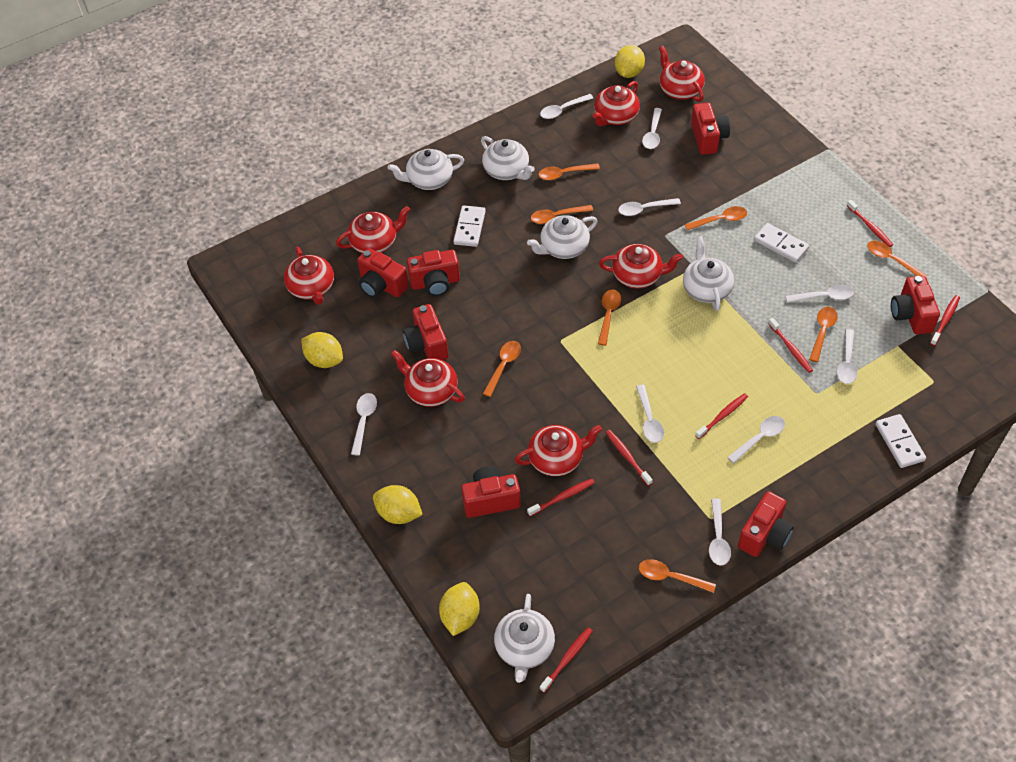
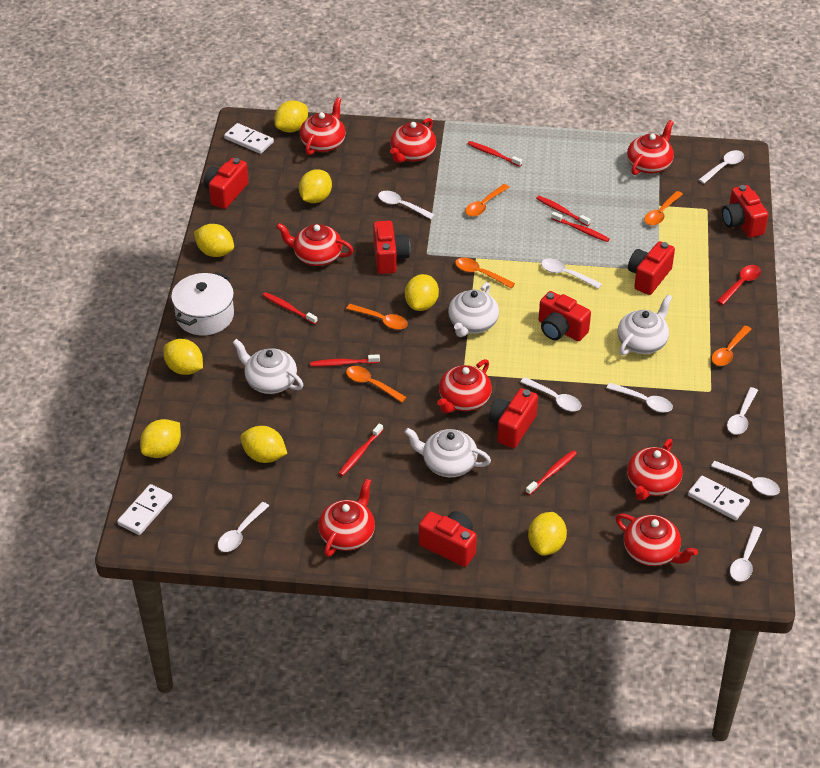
orange spoon: 8 -> 6
red spoon: 0 -> 1
red teapot: 7 -> 8
white pot: 0 -> 1
white teapot: 5 -> 4
yellow lemon: 4 -> 8

